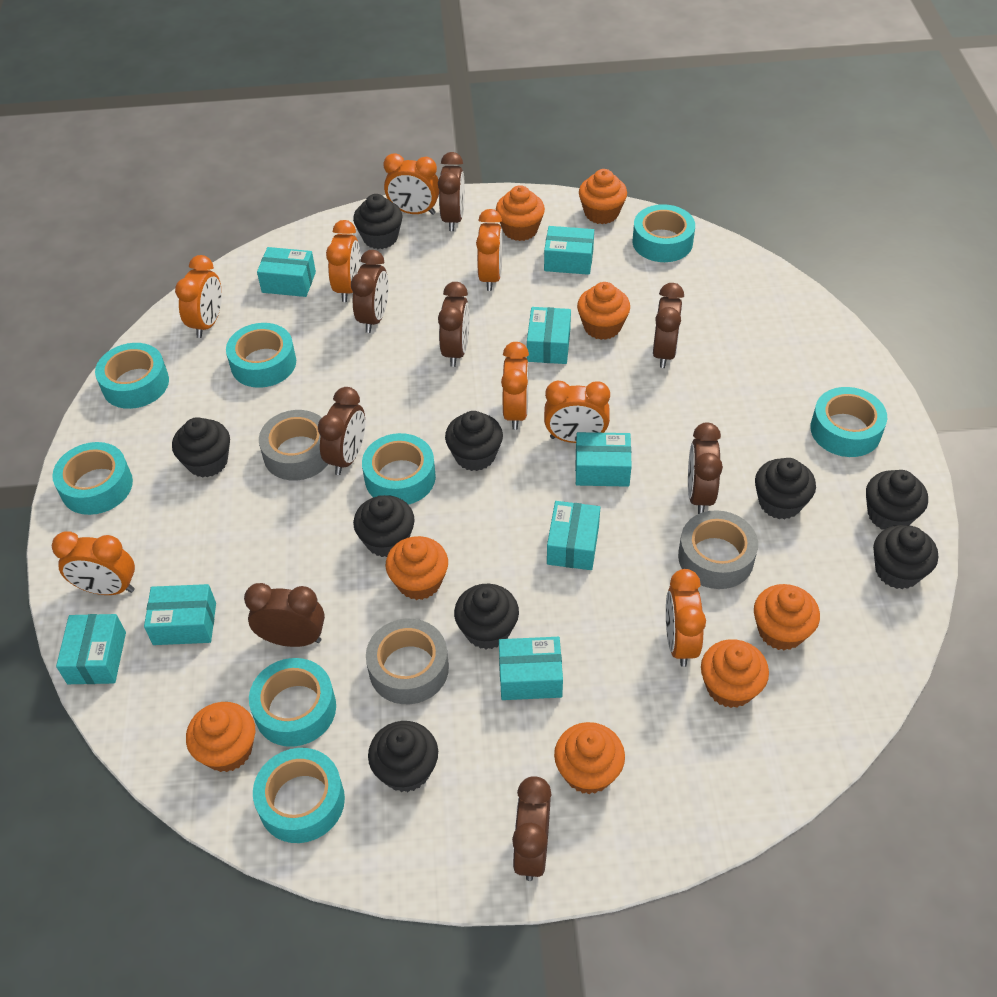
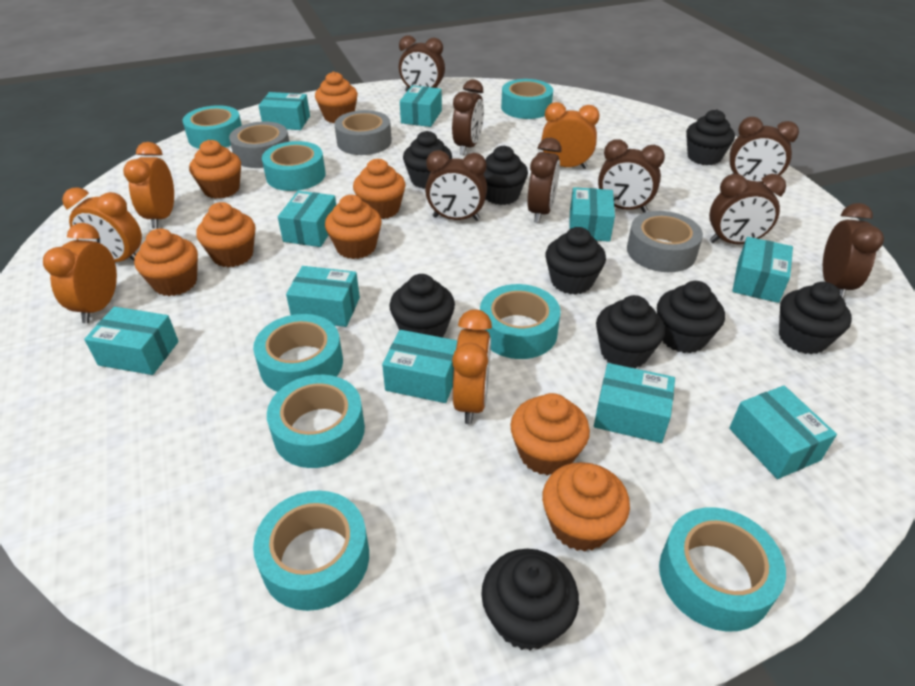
orange clock: 8 -> 5
turquoise box: 8 -> 10

